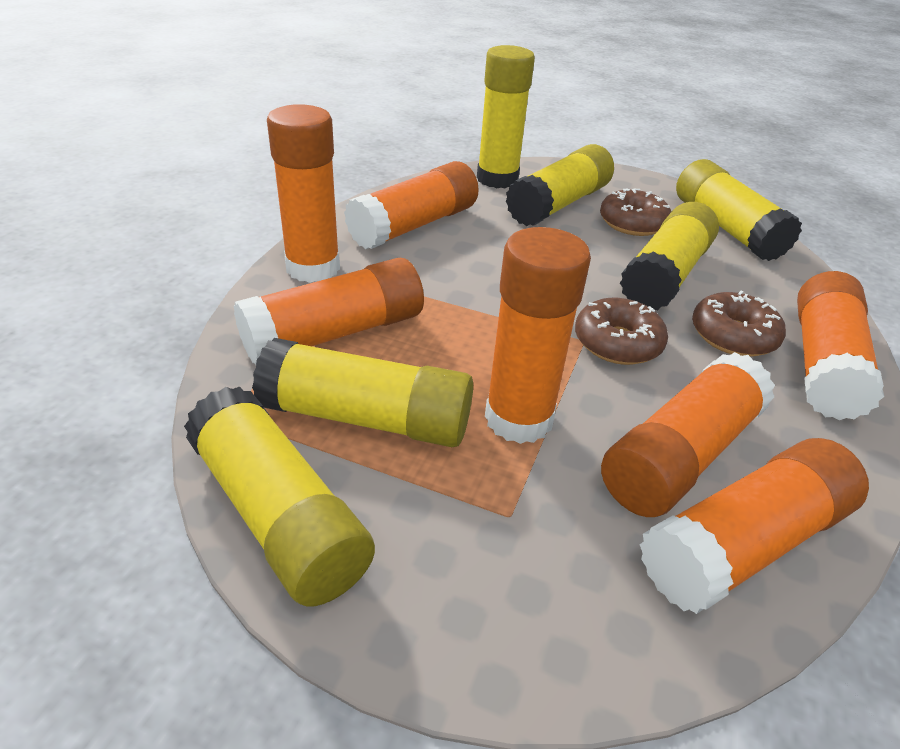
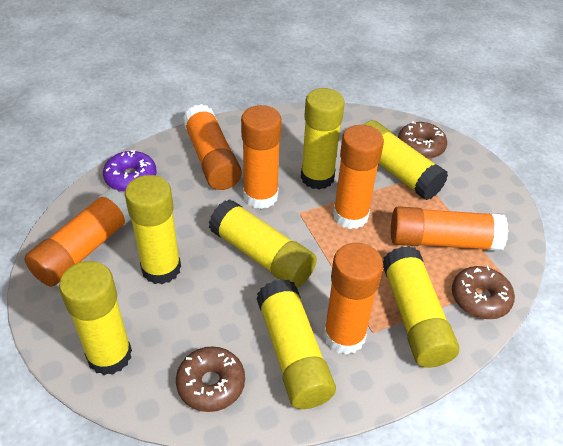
orange glue stick: 7 -> 6
purple donut: 0 -> 1
yellow glue stick: 6 -> 7

